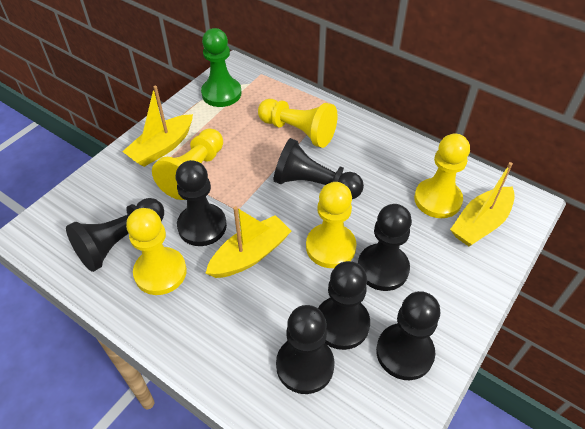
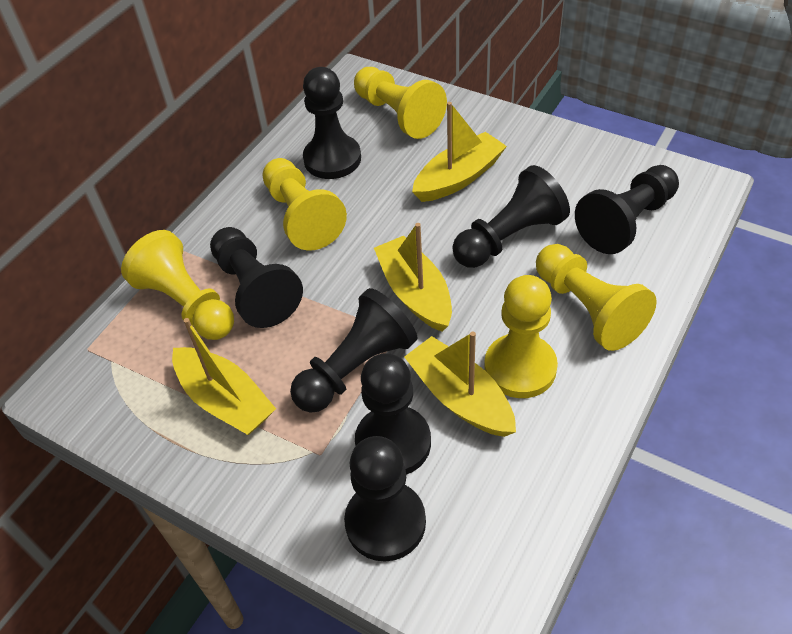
green pawn: 1 -> 0
yellow boat: 3 -> 4

